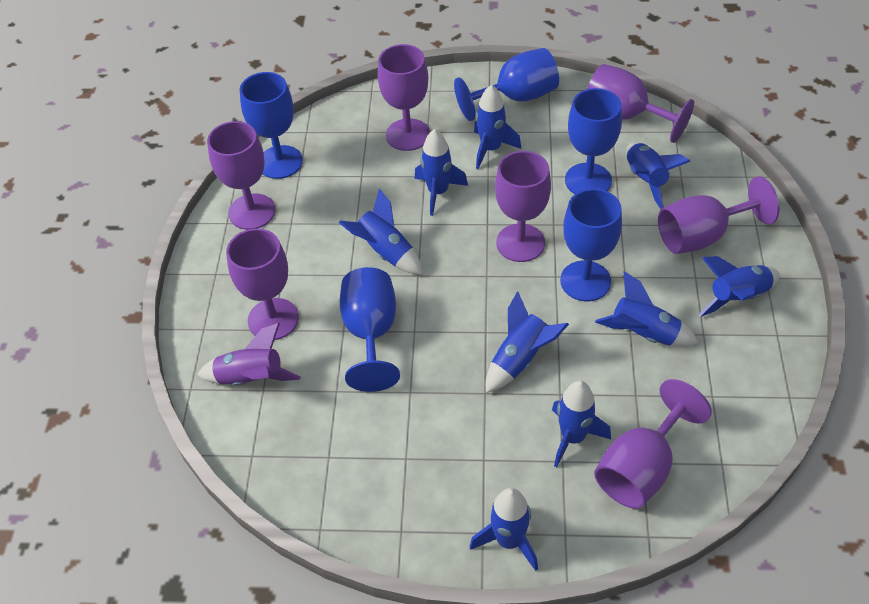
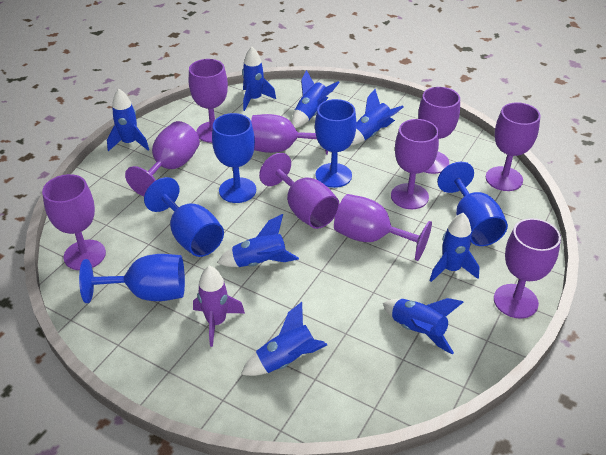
blue rocket: 9 -> 8
purple goblet: 7 -> 10

